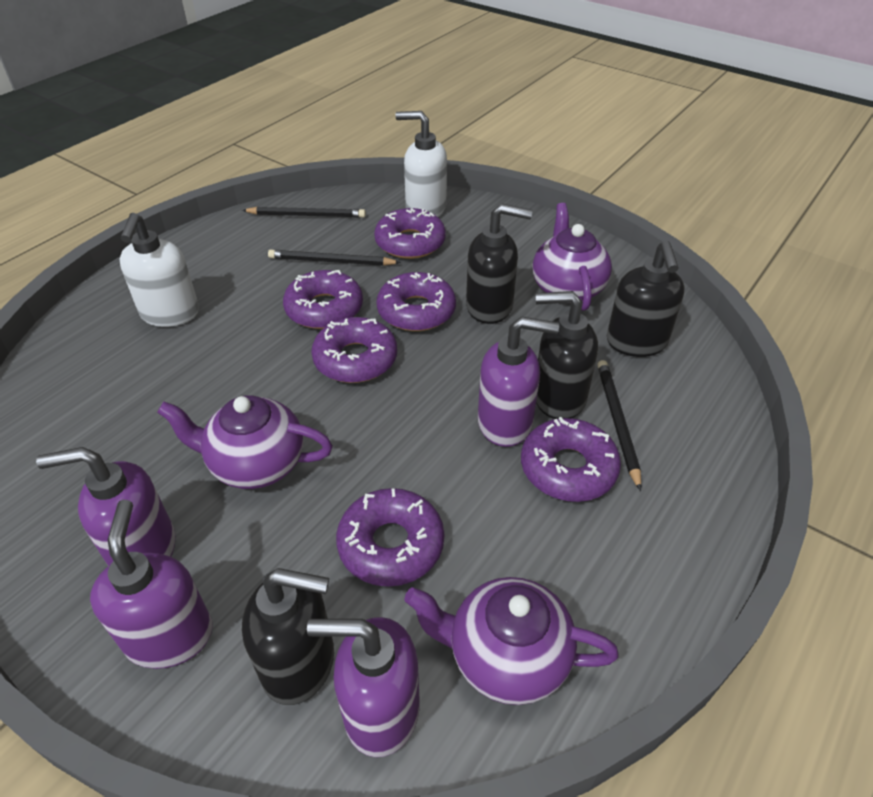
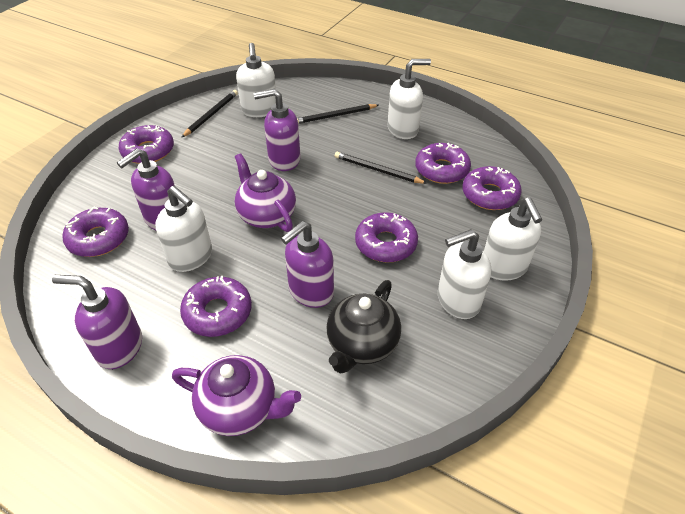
black soap dispenser: 4 -> 0
black teapot: 0 -> 1
purple teapot: 3 -> 2
white soap dispenser: 2 -> 5

